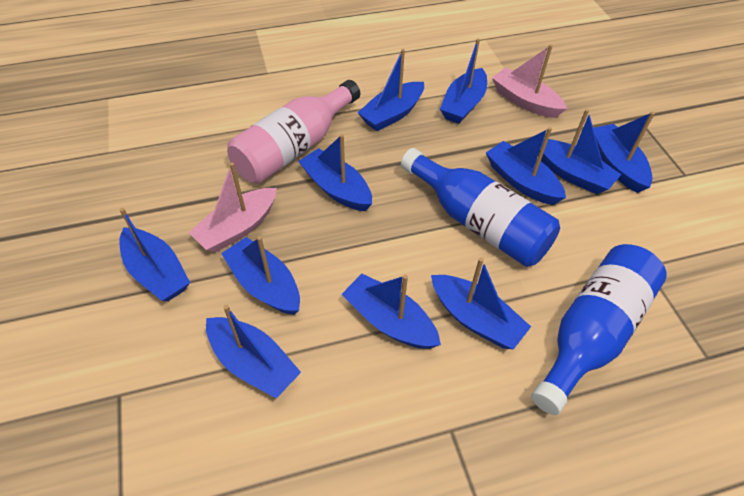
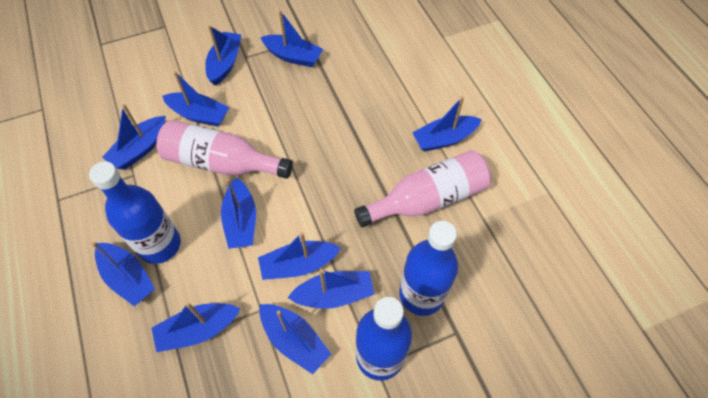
blue bottle: 2 -> 3
pink boat: 2 -> 0
pink bottle: 1 -> 2

